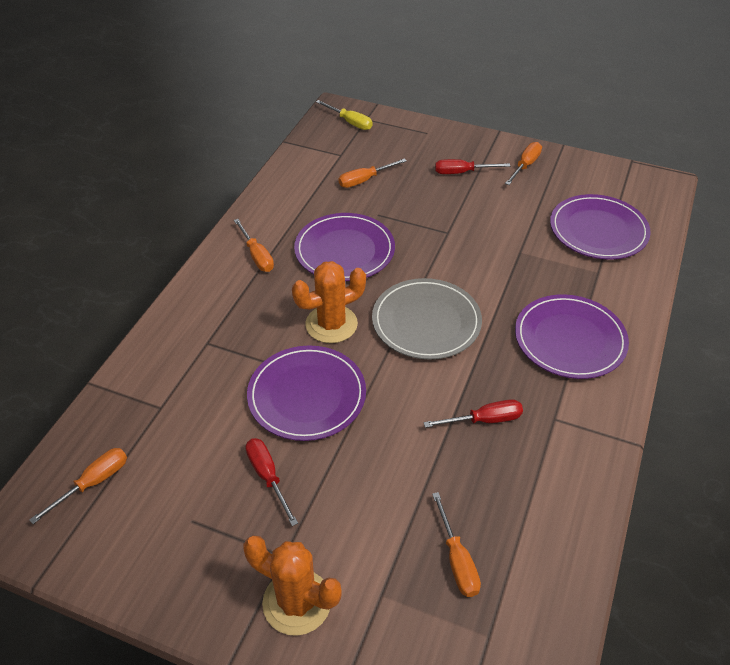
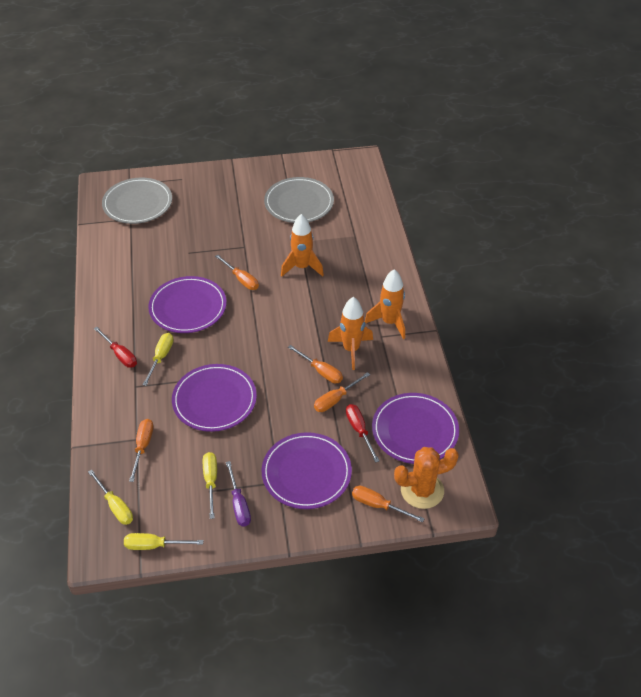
grey plate: 1 -> 2
orange cactus: 2 -> 1
orange rocket: 0 -> 3
purple screwdriver: 0 -> 1
red screwdriver: 3 -> 2
yellow screwdriver: 1 -> 4

